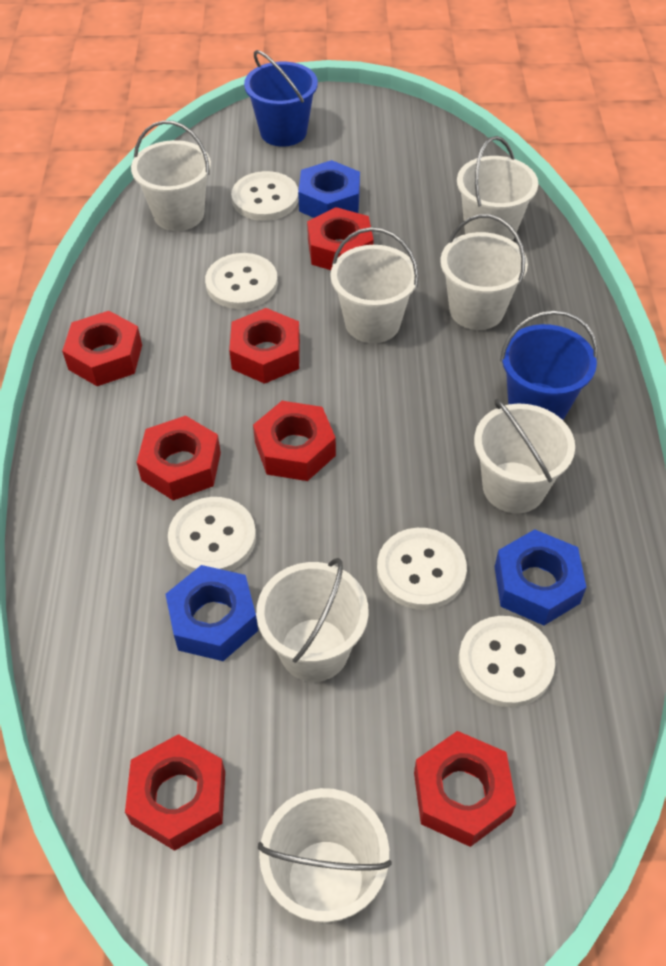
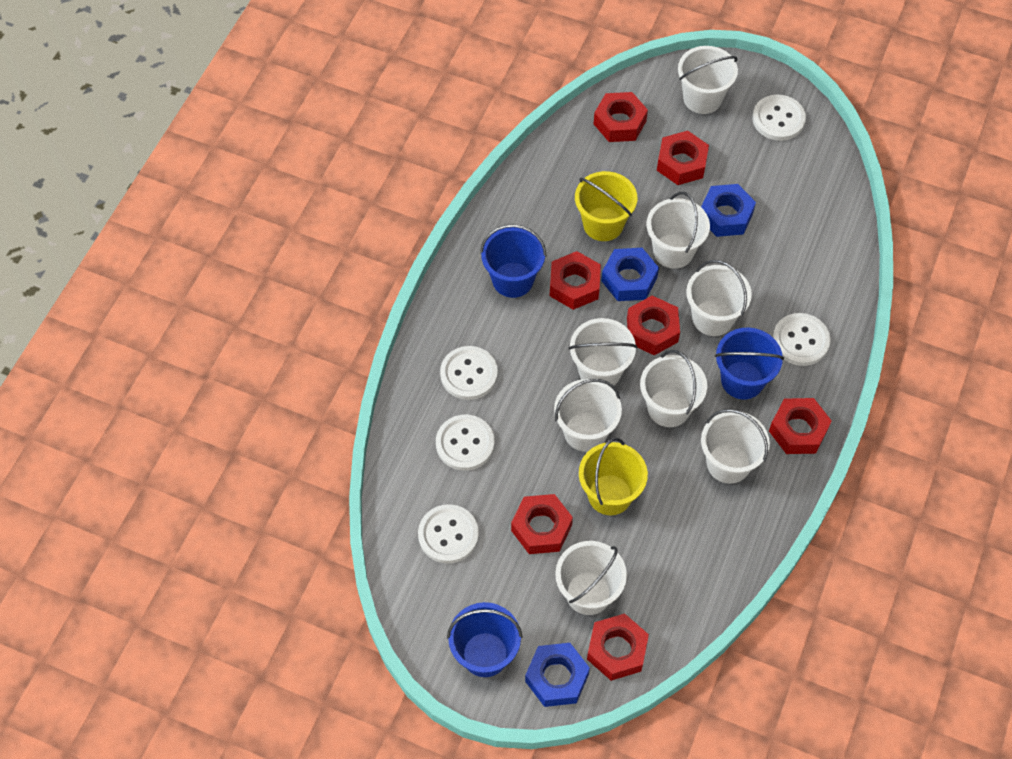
blue bucket: 2 -> 3
white bucket: 7 -> 8
yellow bucket: 0 -> 2

